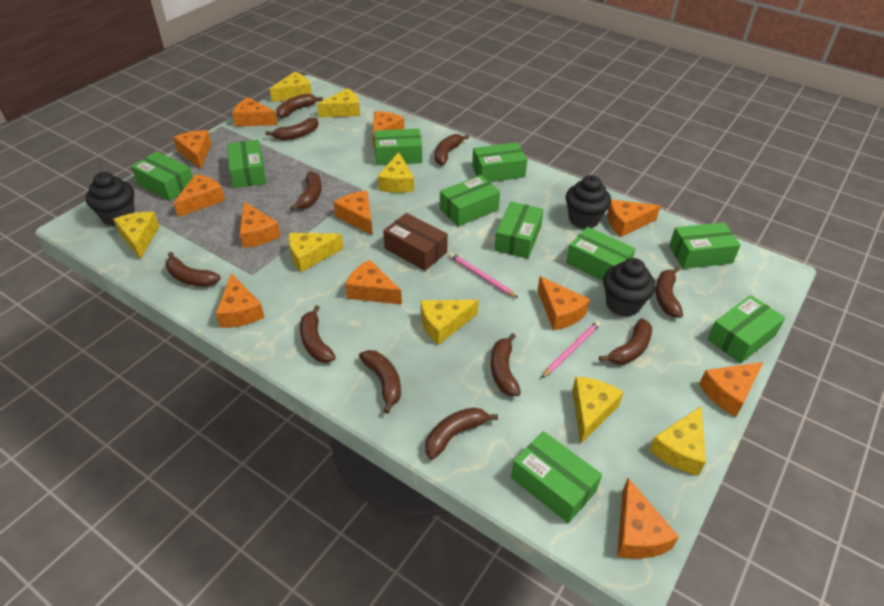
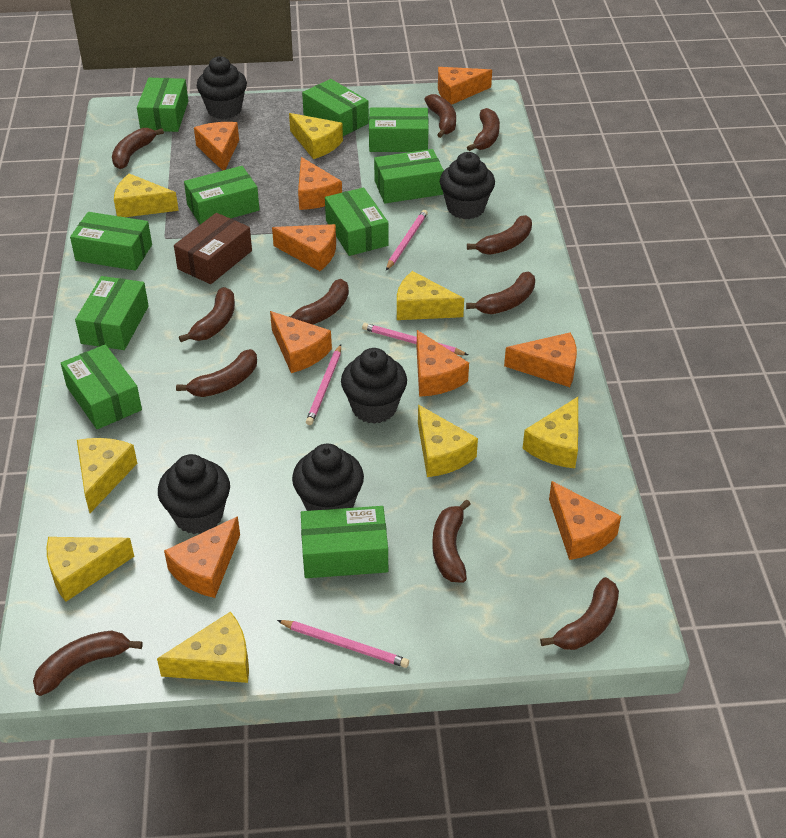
black cupcake: 3 -> 5
orange cheese: 12 -> 9
pink pencil: 2 -> 4

